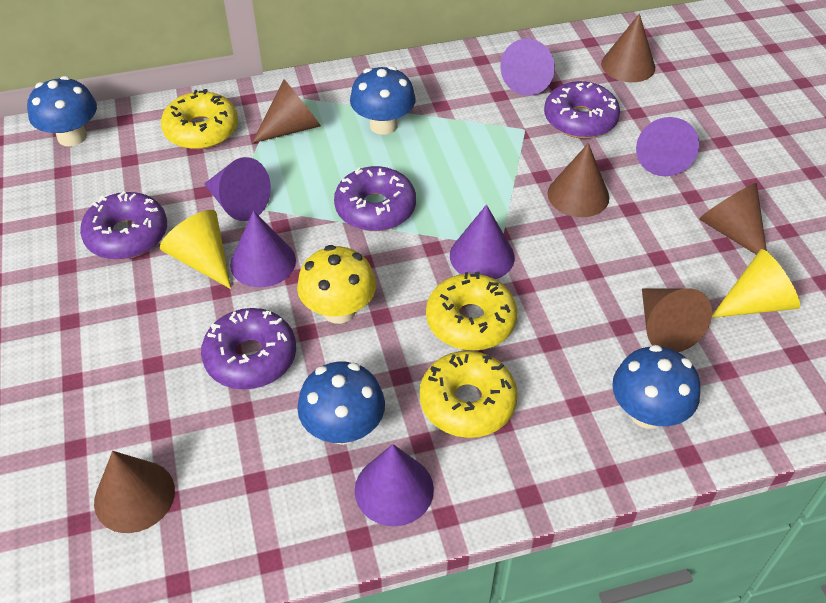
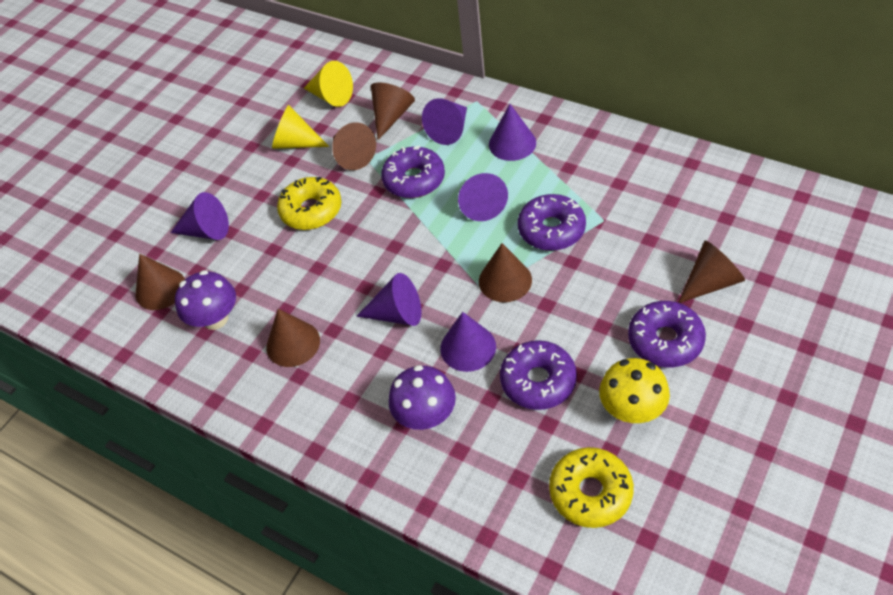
blue mushroom: 4 -> 0
purple mushroom: 0 -> 2
yellow donut: 3 -> 2

